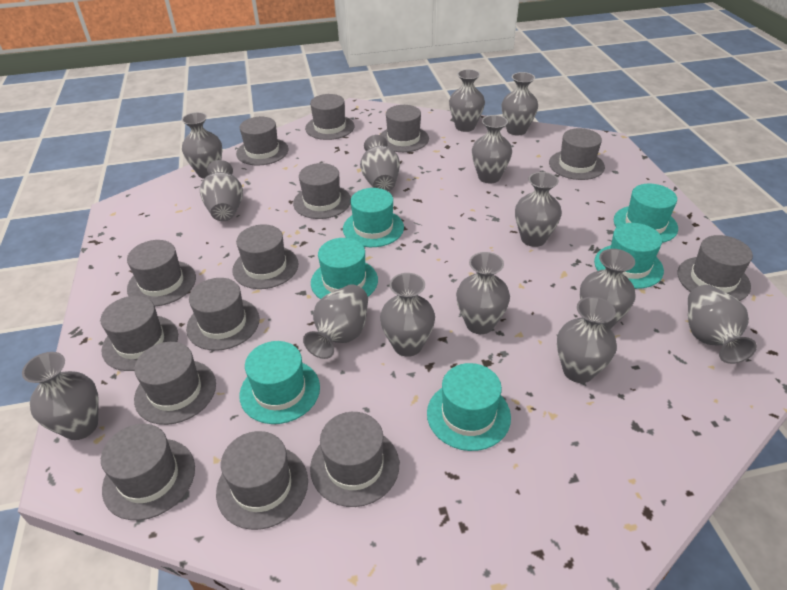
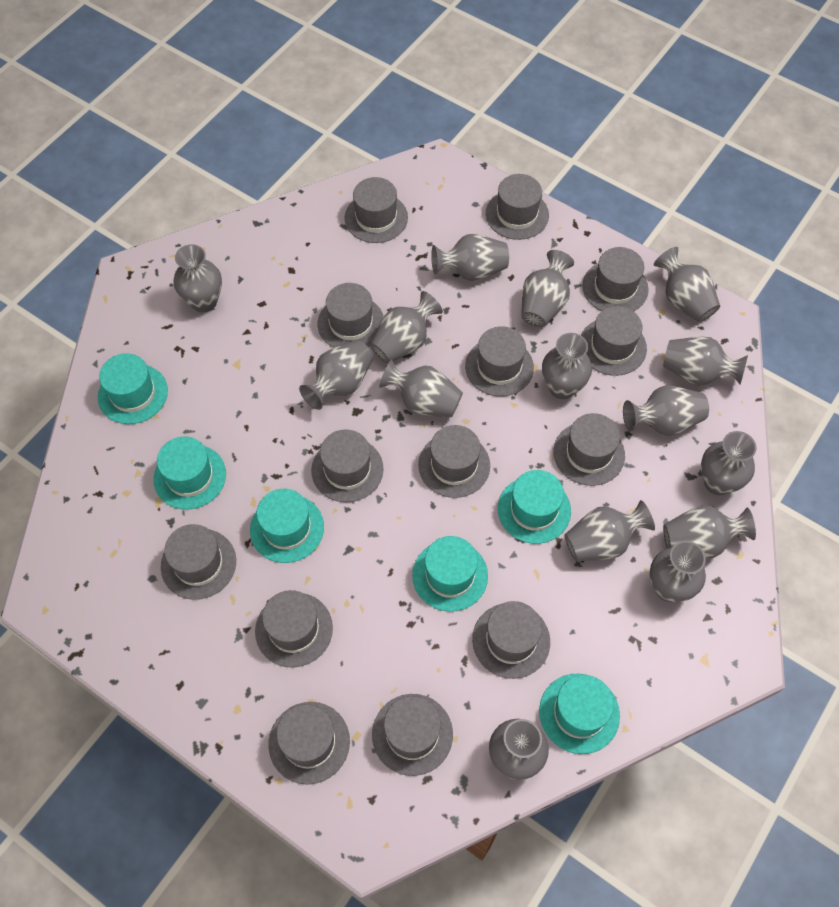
grey vase: 14 -> 15

